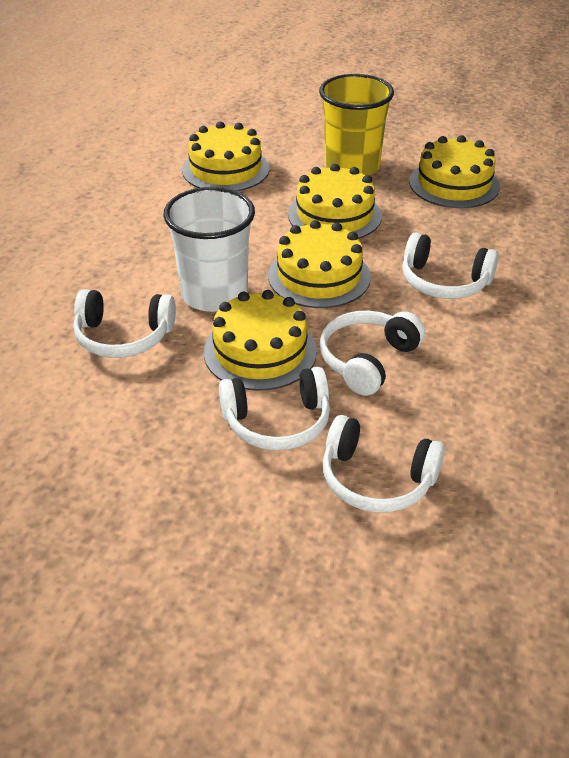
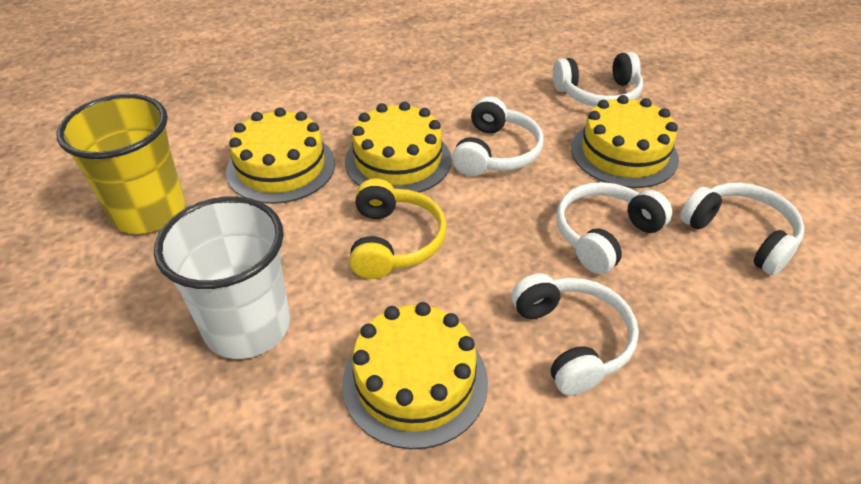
yellow cake: 5 -> 4
yellow headphones: 0 -> 1

